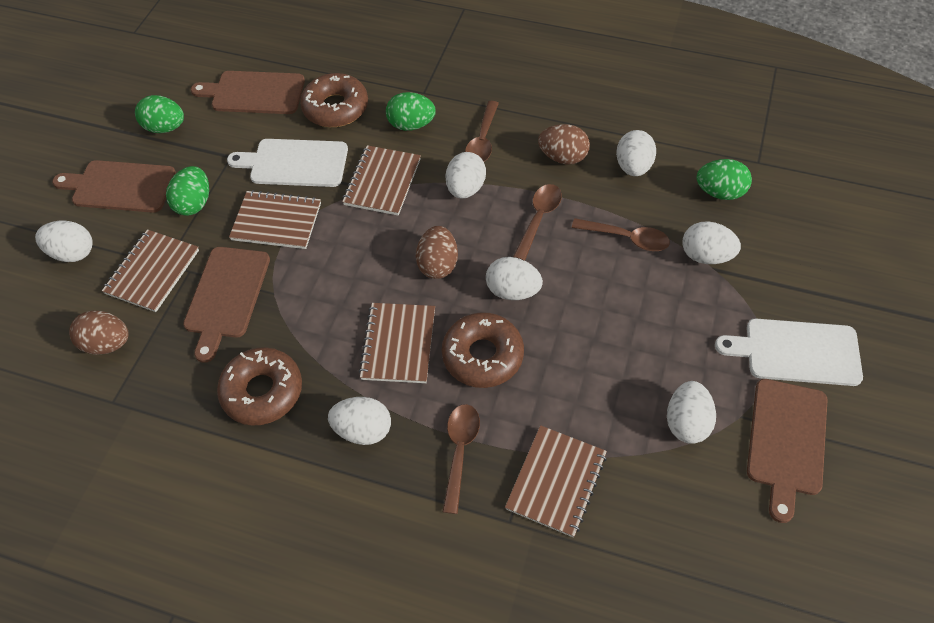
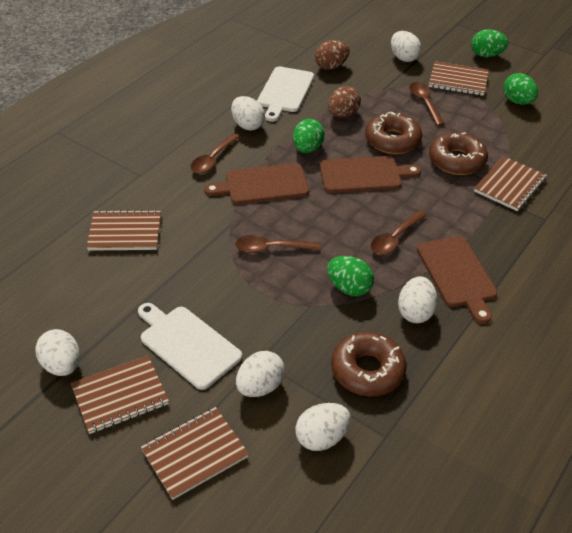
brown cutting board: 4 -> 3
brown egg: 3 -> 2
white egg: 7 -> 6

